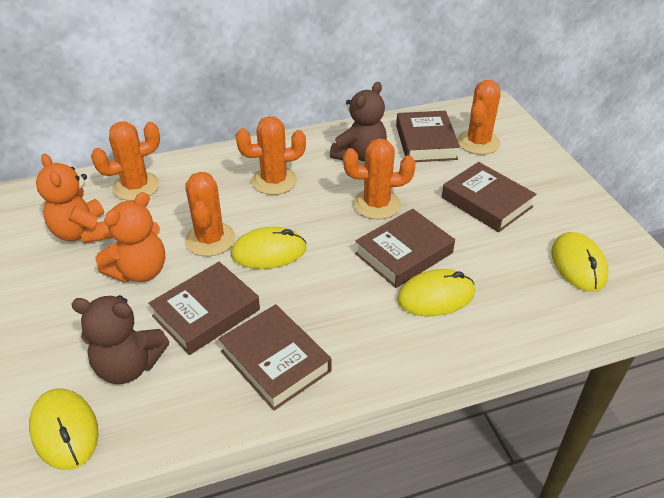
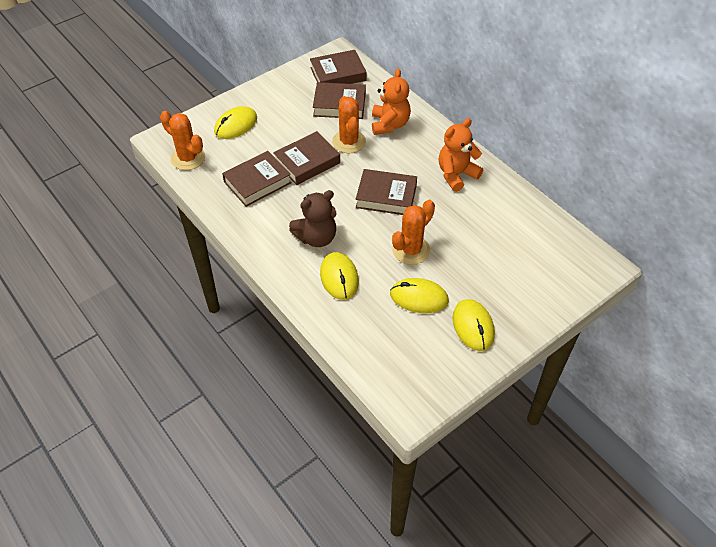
brown teddy bear: 2 -> 1
orange cactus: 5 -> 3

